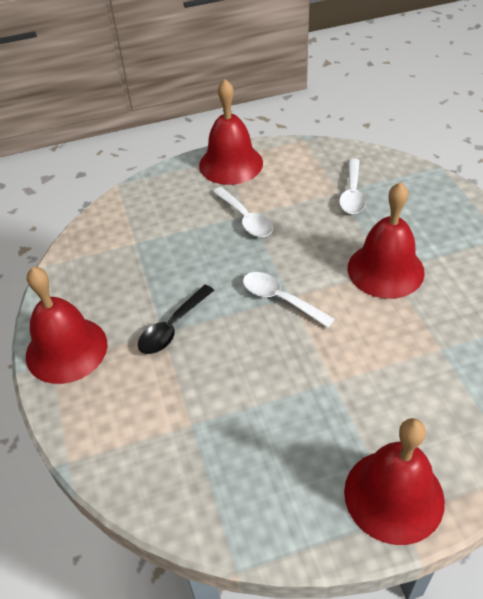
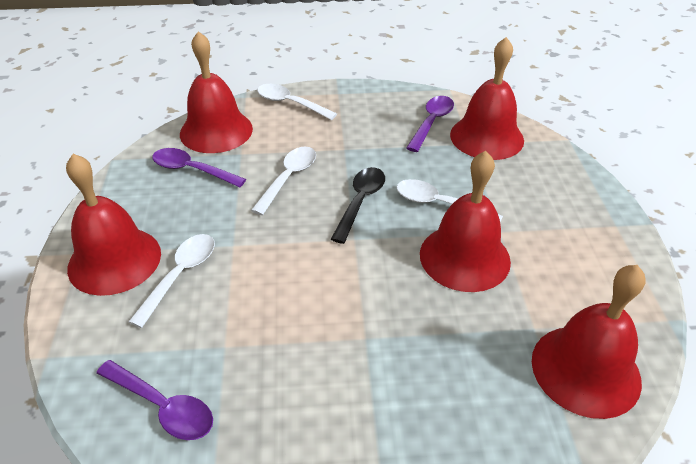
purple spoon: 0 -> 3
red bell: 4 -> 5
white spoon: 3 -> 4

